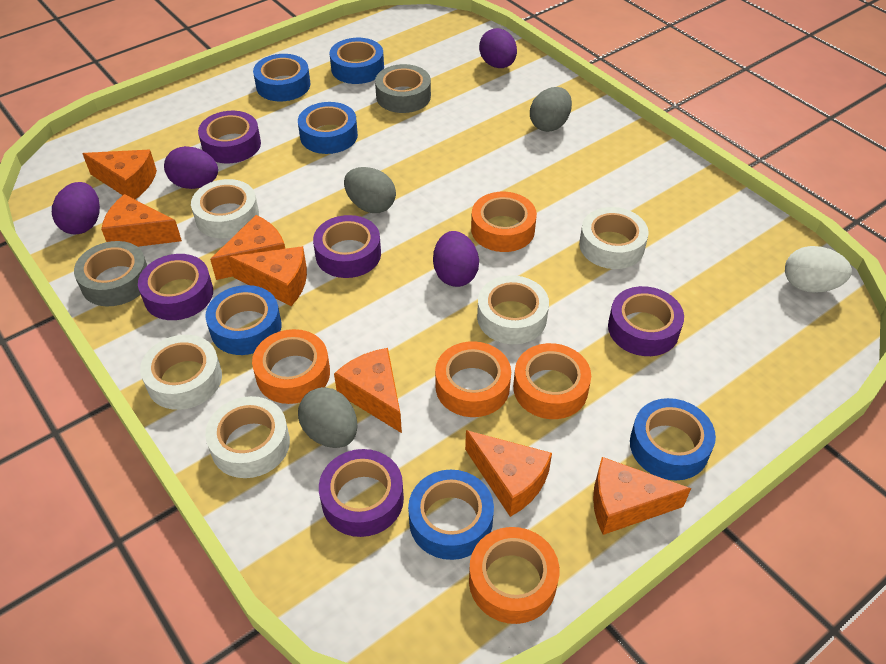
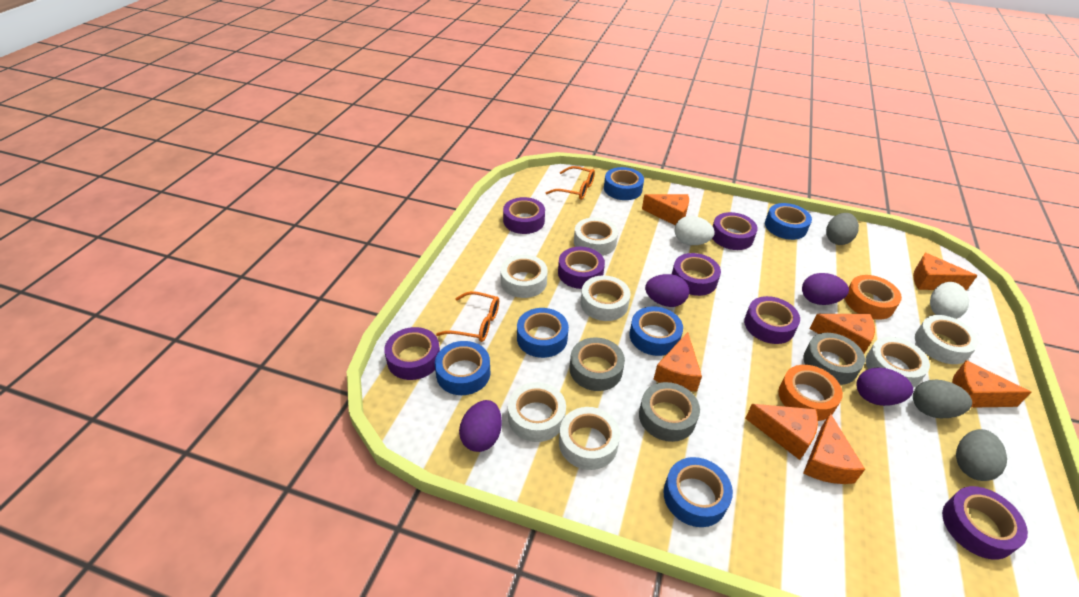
grey tape: 2 -> 3
orange glasses: 0 -> 2
orange tape: 5 -> 2
purple tape: 5 -> 7
white egg: 1 -> 2
white tape: 5 -> 7

